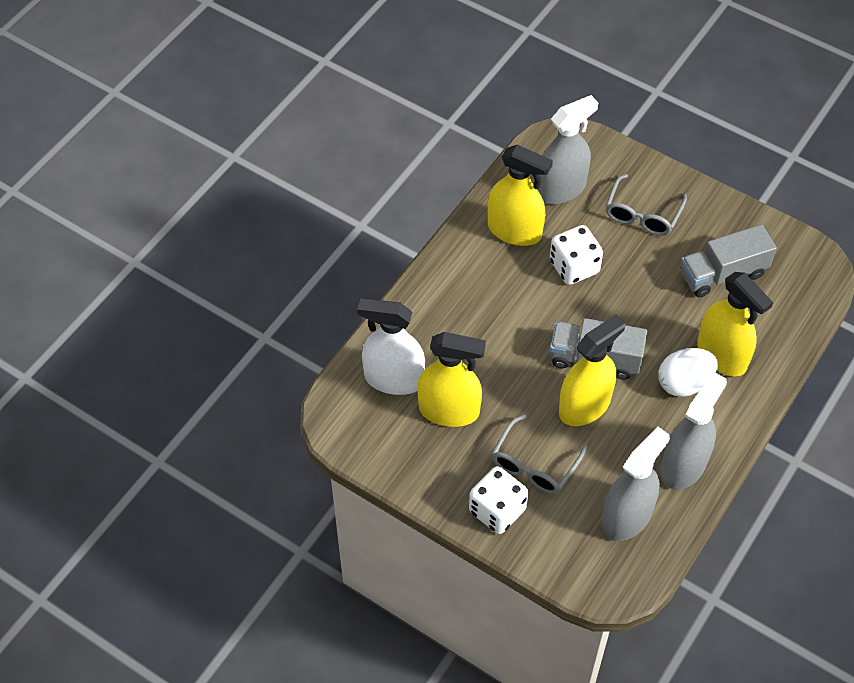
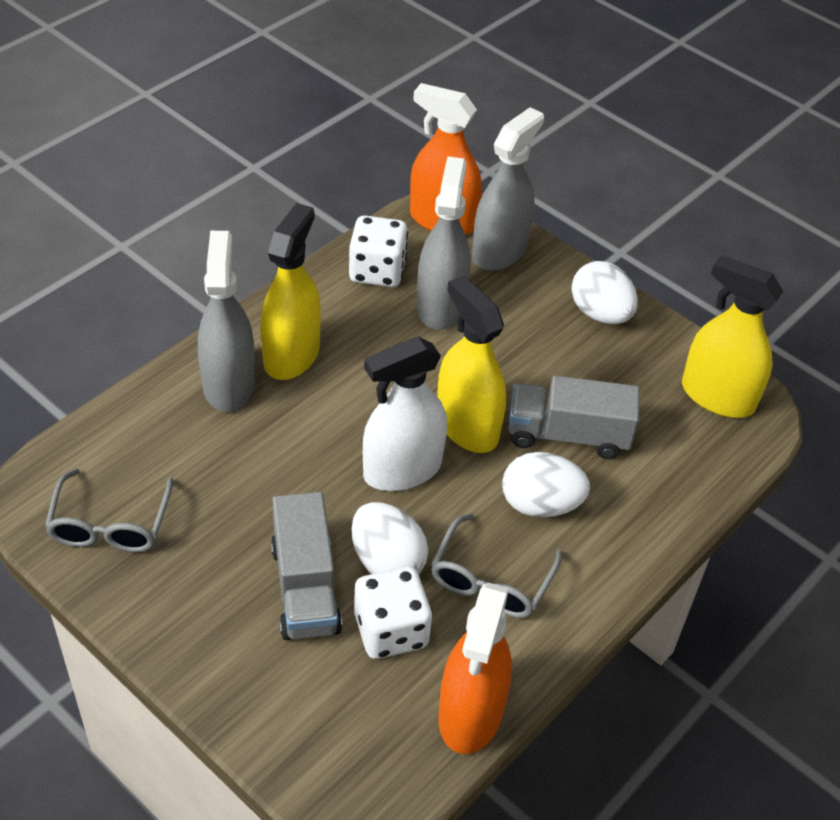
orange spray bottle: 0 -> 2
white egg: 1 -> 3
yellow spray bottle: 4 -> 3

